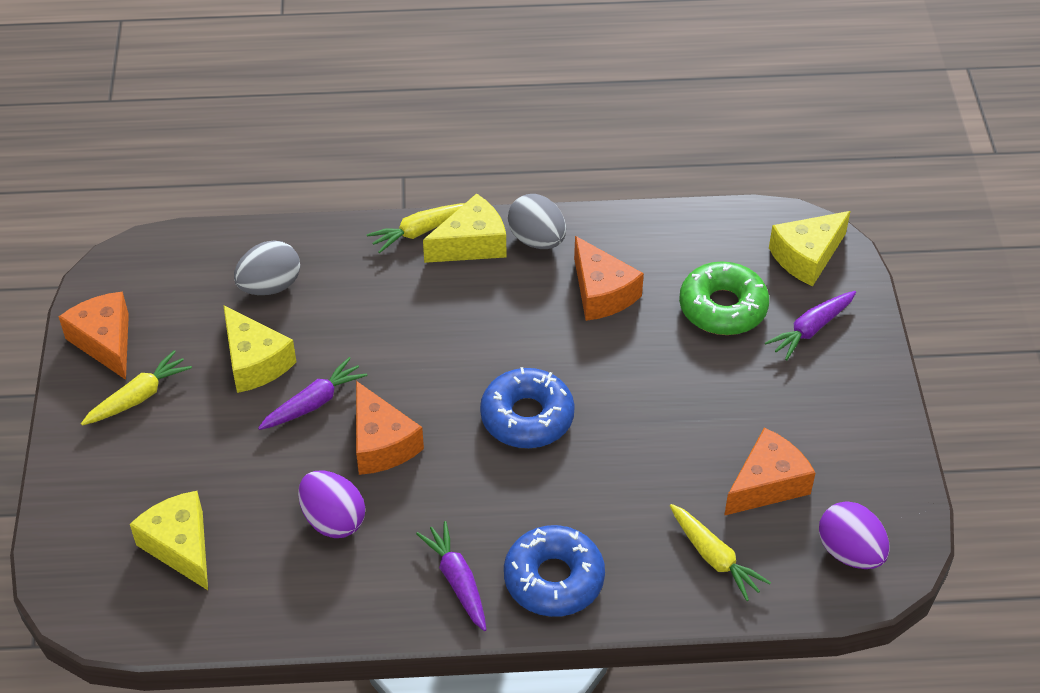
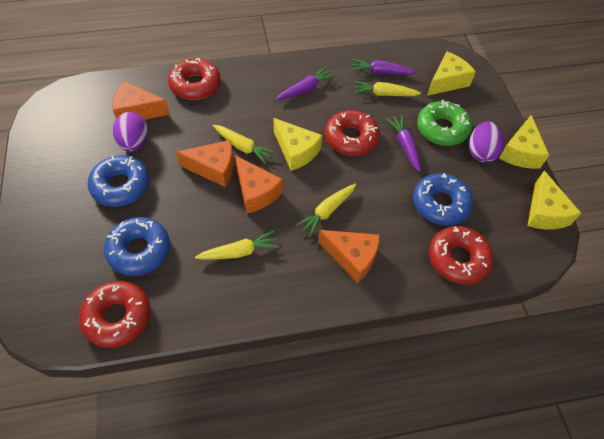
blue donut: 2 -> 3
grey egg: 2 -> 0
red donut: 0 -> 4
yellow carrot: 3 -> 4

